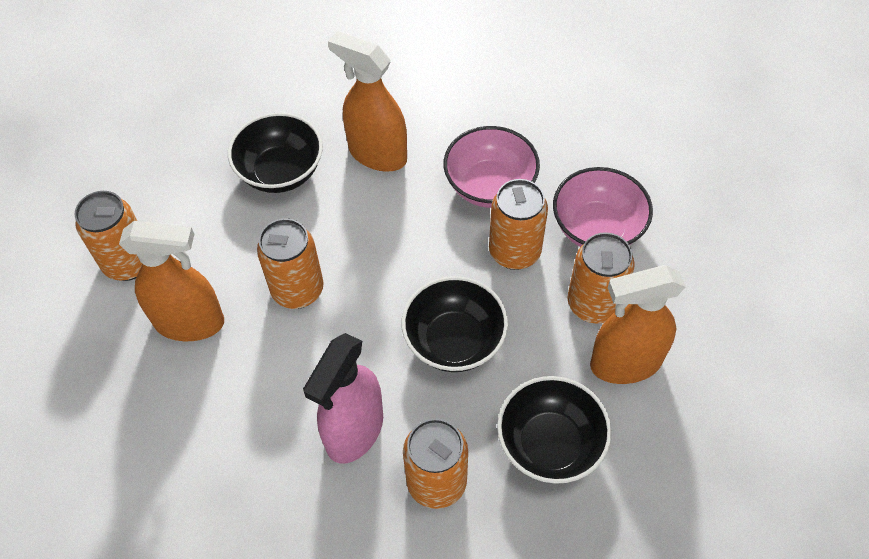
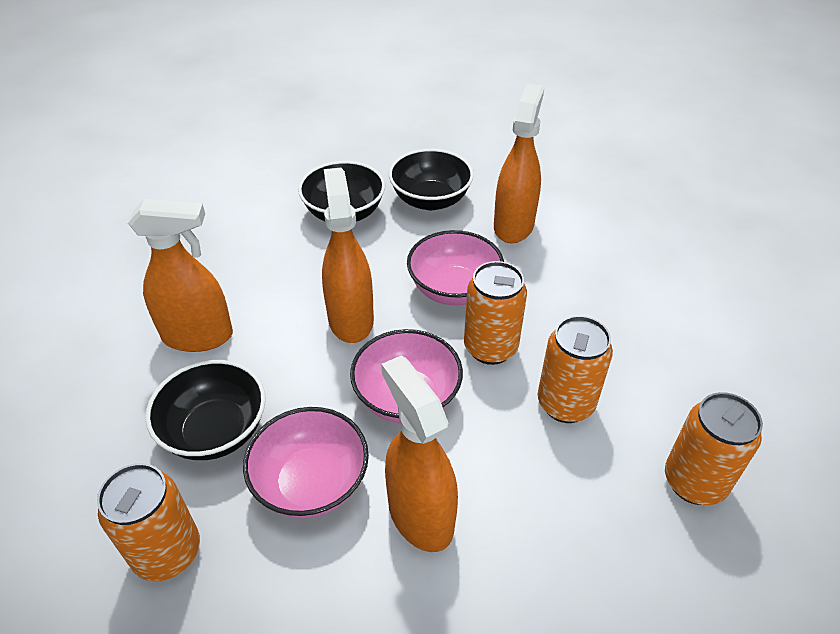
orange can: 5 -> 4
orange spray bottle: 3 -> 4
pink bowl: 2 -> 3
pink spray bottle: 1 -> 0

